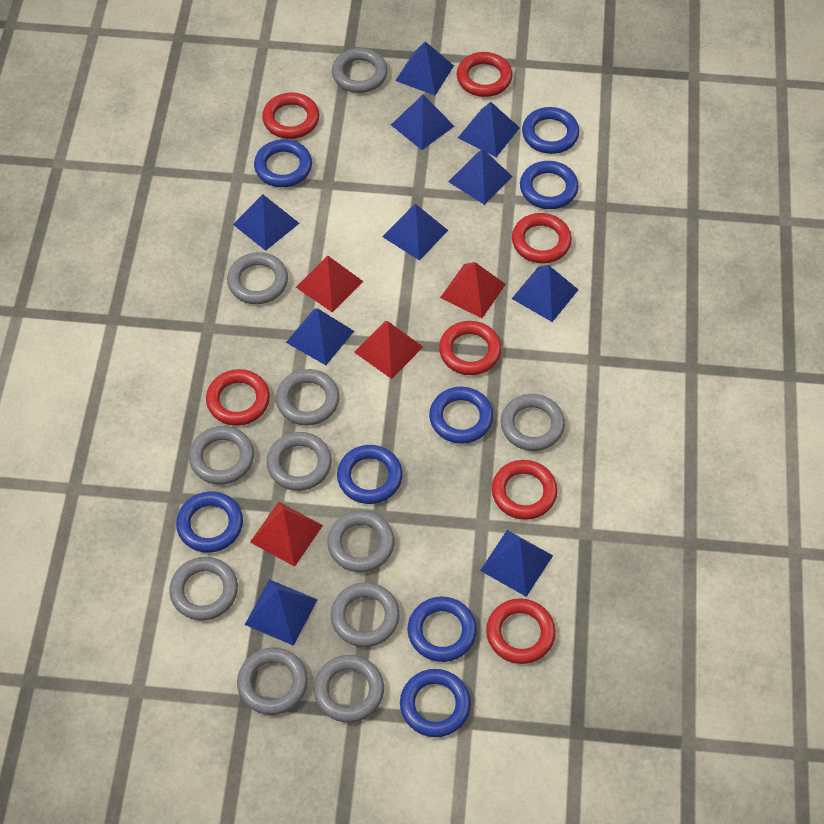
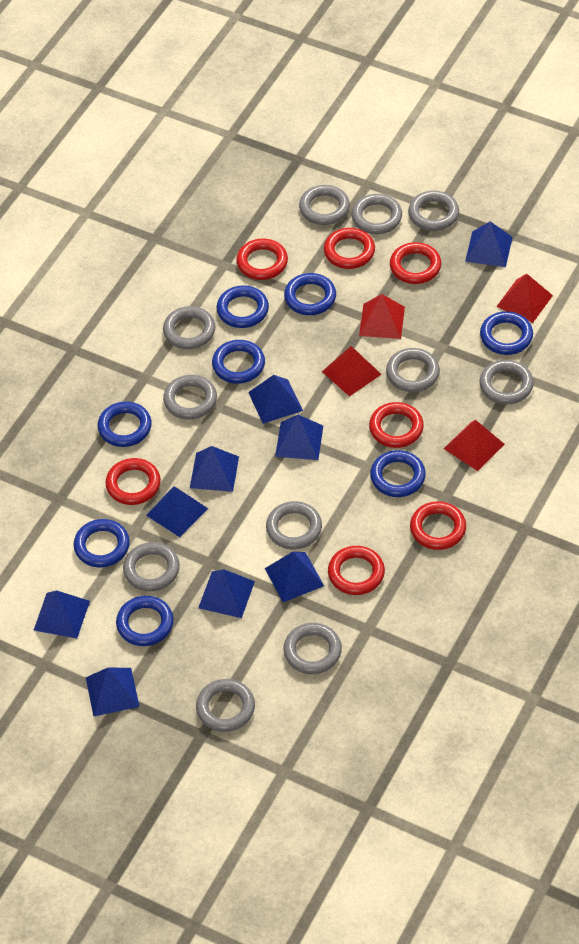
blue pyramid: 10 -> 9

